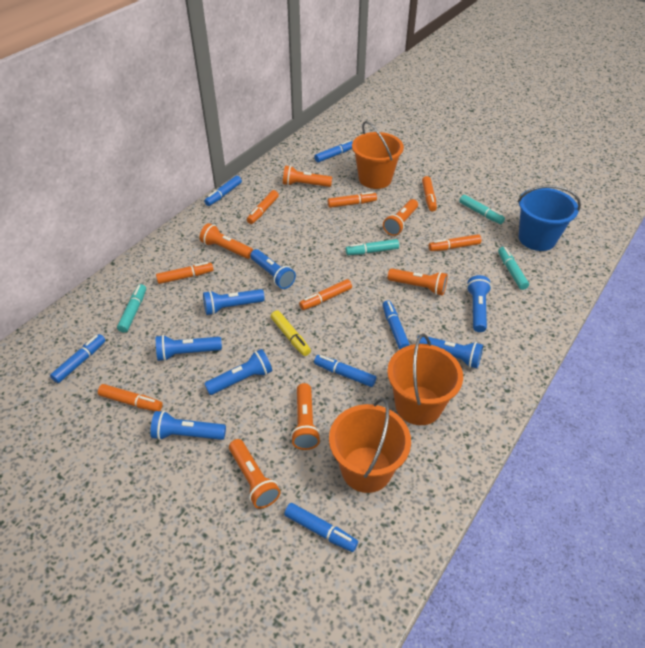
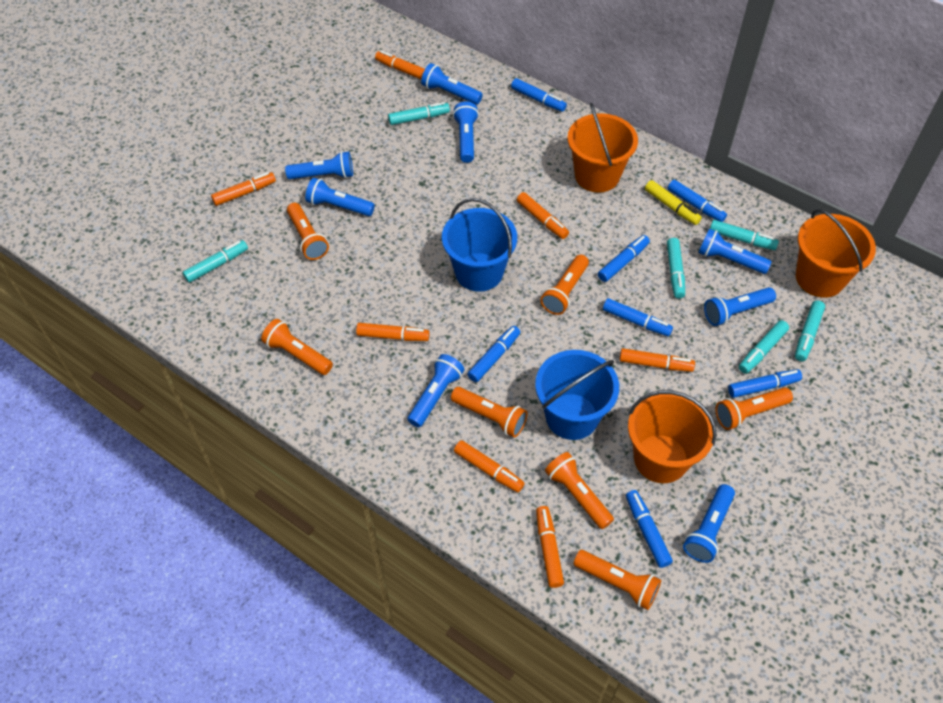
blue bucket: 1 -> 2
blue flashlight: 7 -> 8
blue marker: 6 -> 7
orange flashlight: 6 -> 7
turquoise marker: 4 -> 6

